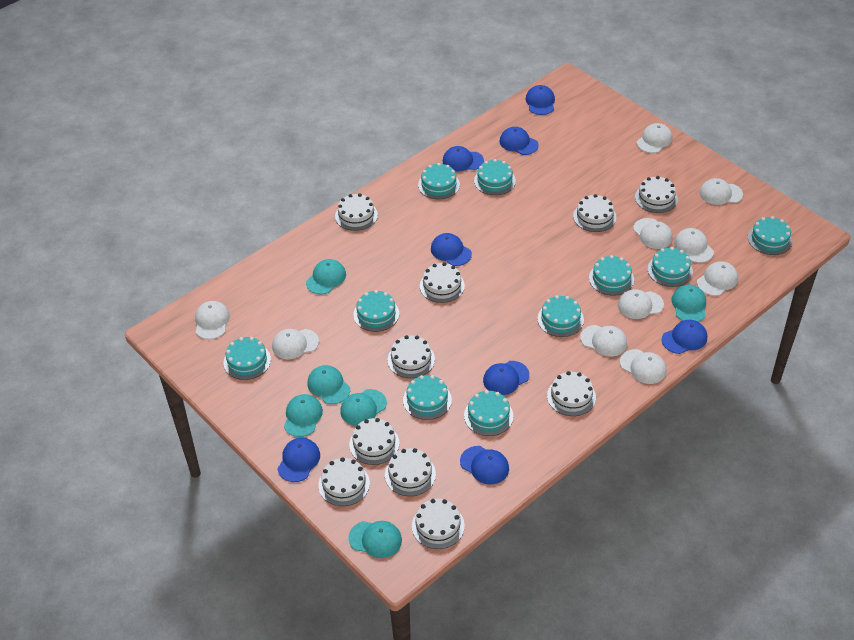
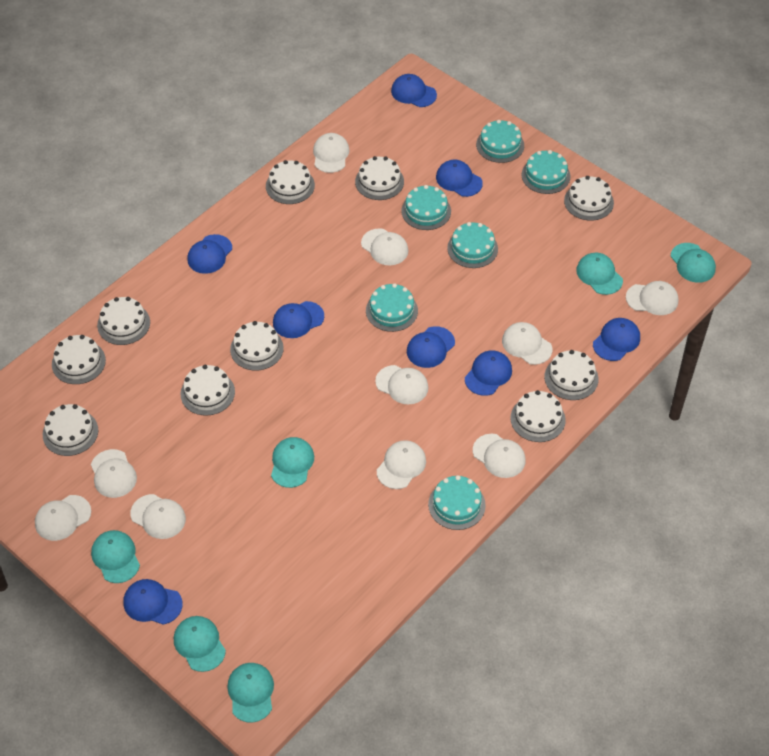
turquoise cake: 10 -> 6

